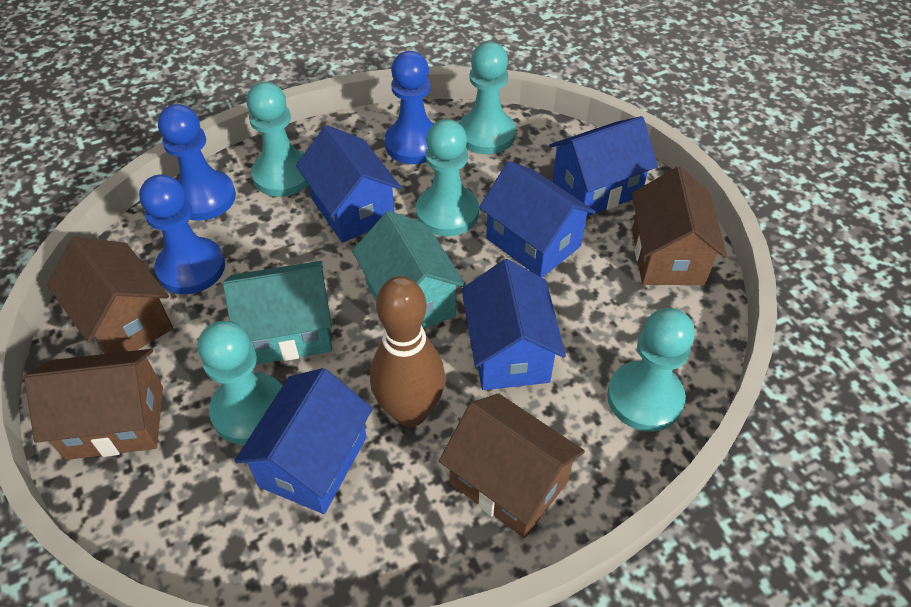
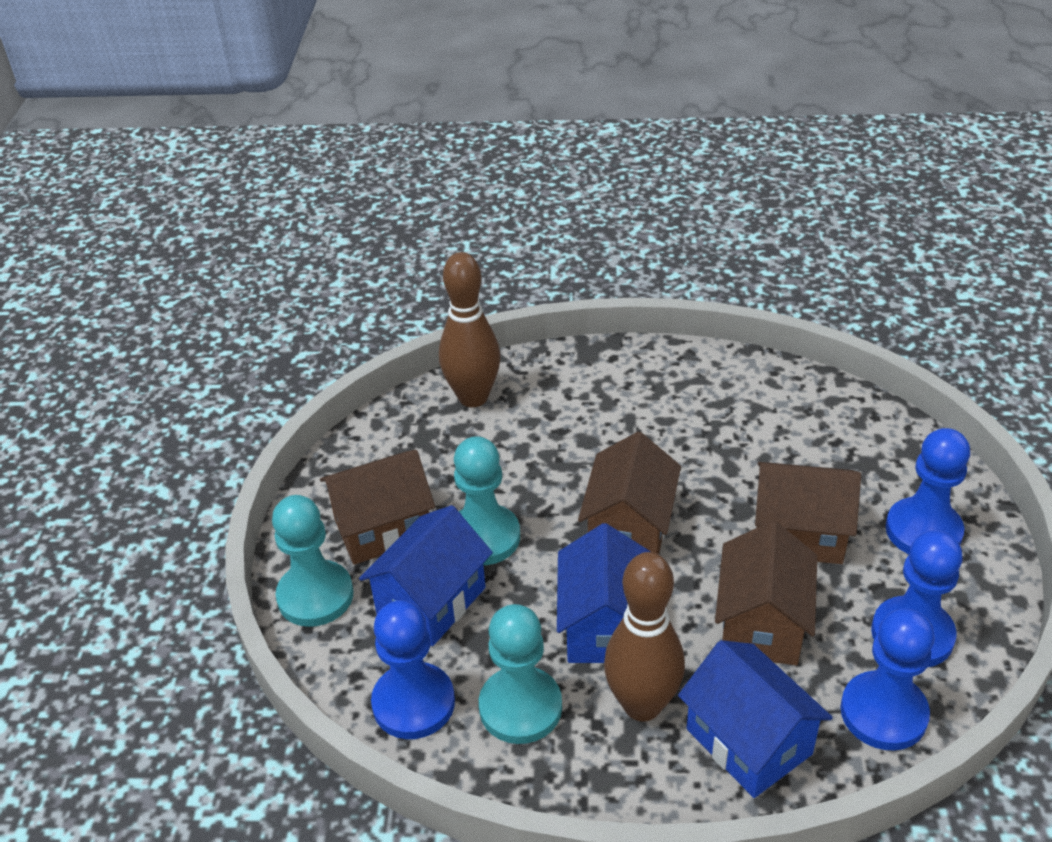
blue house: 5 -> 3
blue pawn: 3 -> 4
brown bowling pin: 1 -> 2
turquoise house: 2 -> 0
turquoise pawn: 5 -> 3

